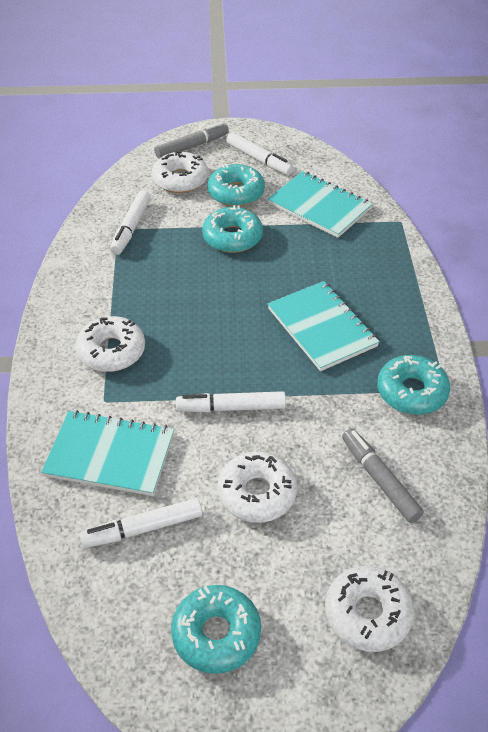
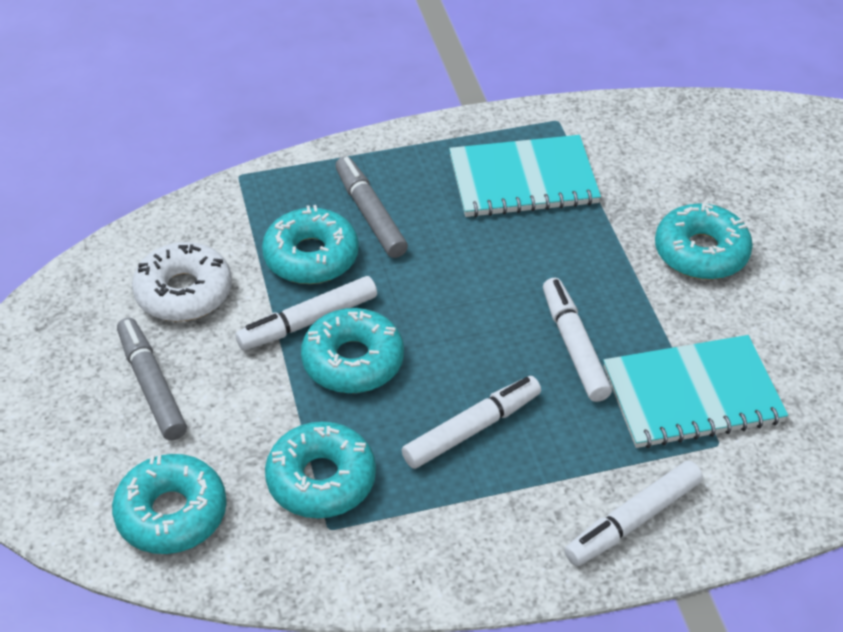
turquoise donut: 4 -> 5
turquoise notebook: 3 -> 2
white donut: 4 -> 1

